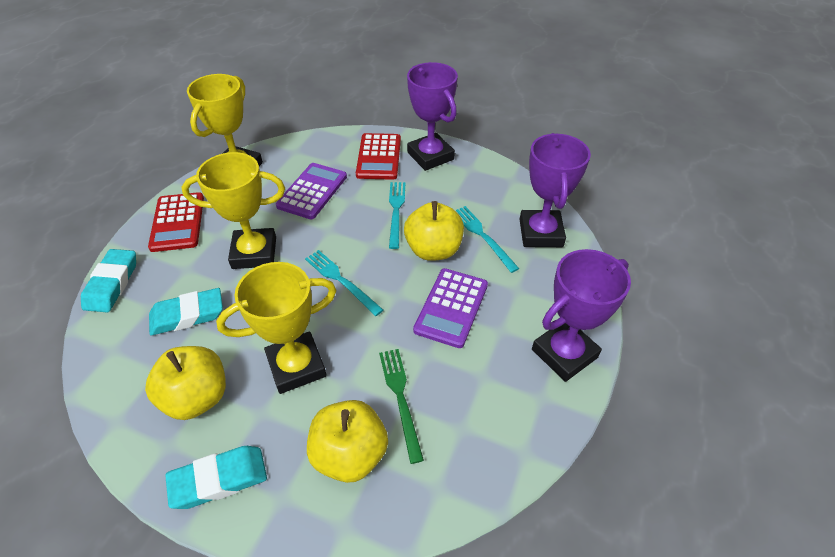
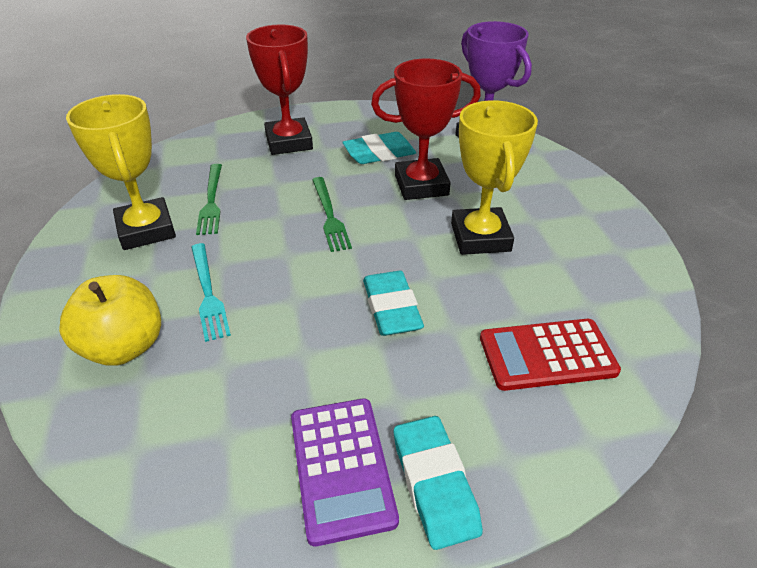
green fork: 1 -> 2
purple calculator: 2 -> 1
purple trophy: 3 -> 1
red calculator: 2 -> 1
red trophy: 0 -> 2
turquoise fork: 3 -> 1
yellow apple: 3 -> 1
yellow trophy: 3 -> 2

